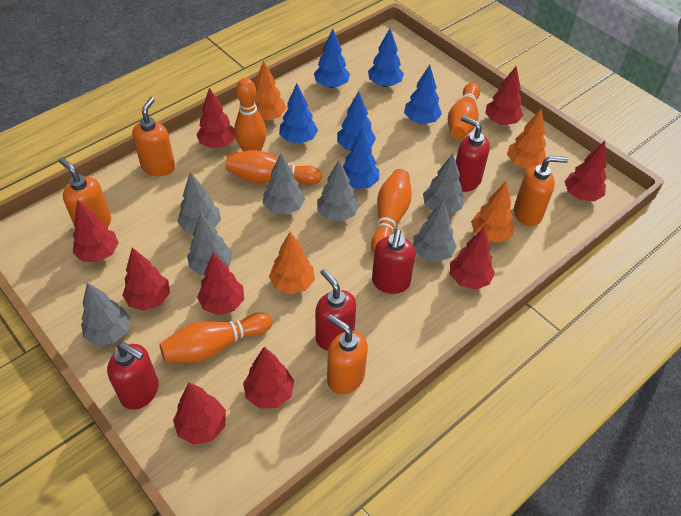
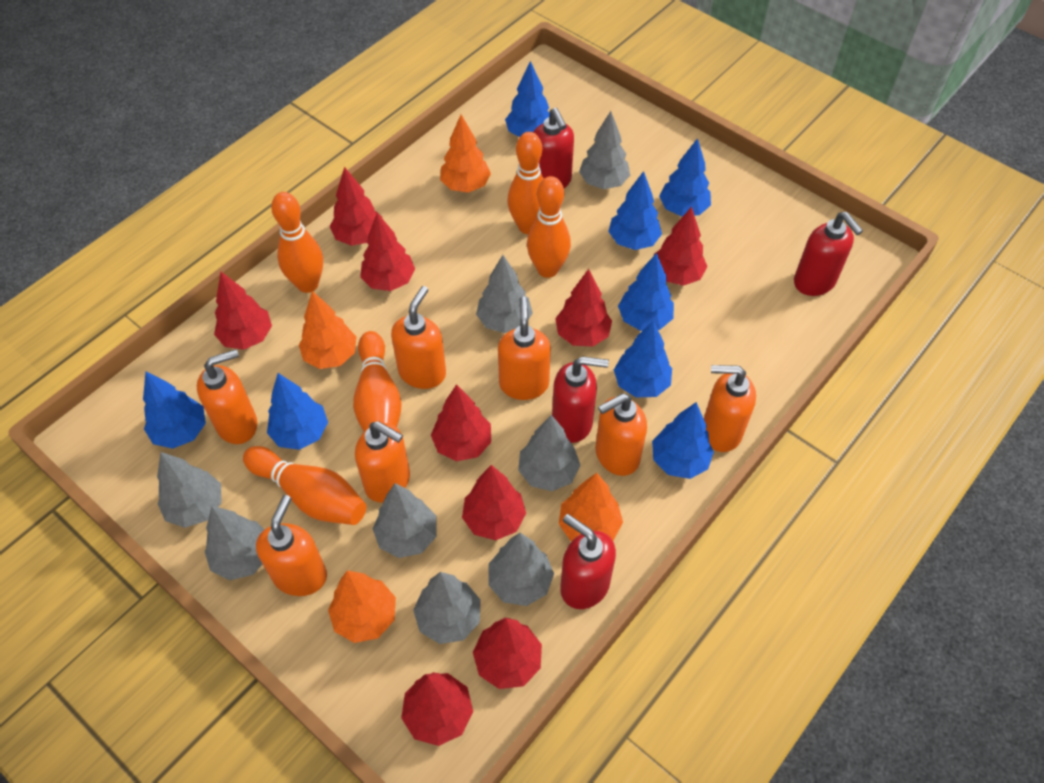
blue tree: 6 -> 8
grey tree: 7 -> 8
orange soap dispenser: 4 -> 7

